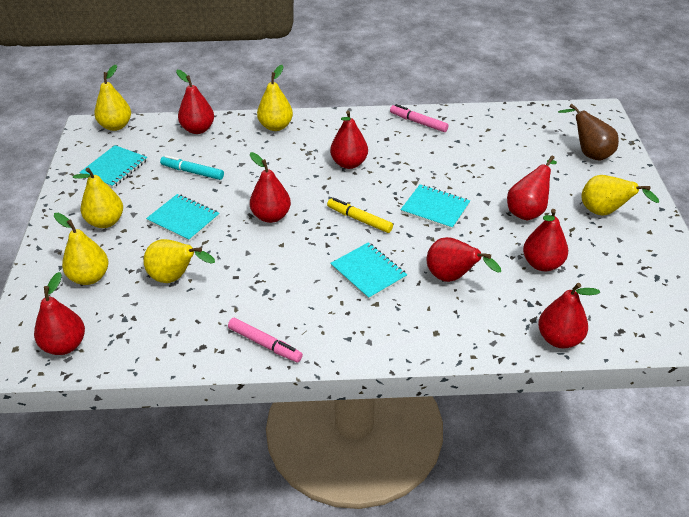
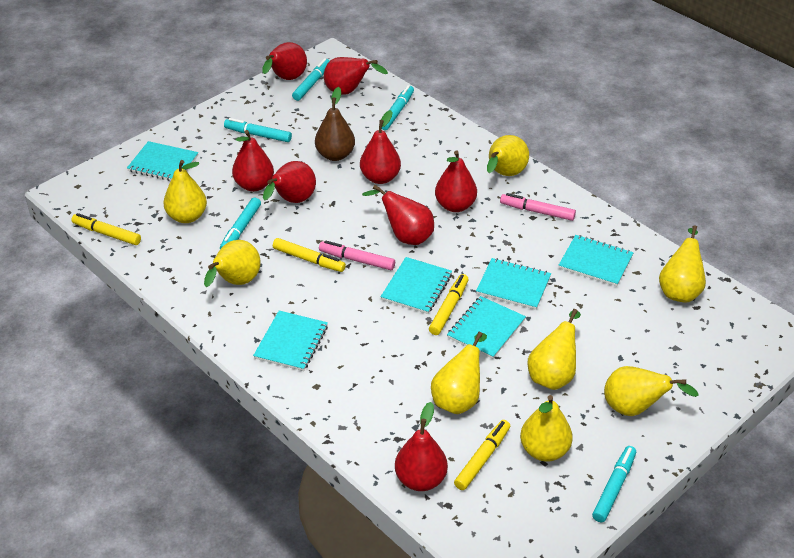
turquoise marker: 1 -> 5
turquoise notebook: 4 -> 6
yellow marker: 1 -> 4
yellow pear: 6 -> 8

